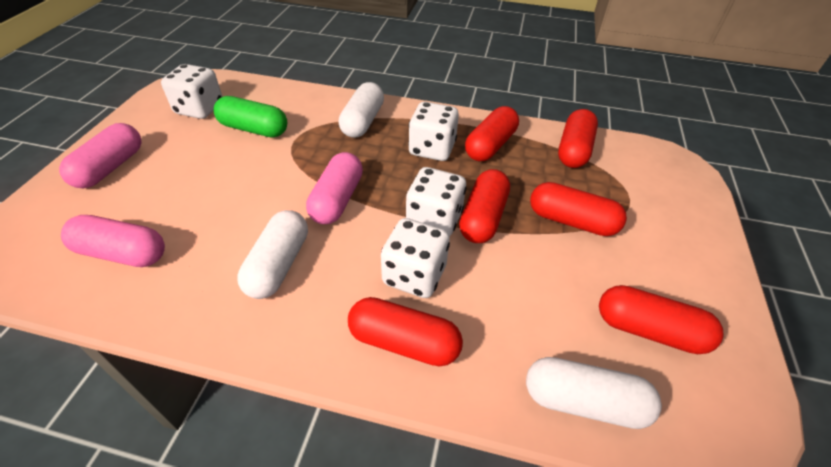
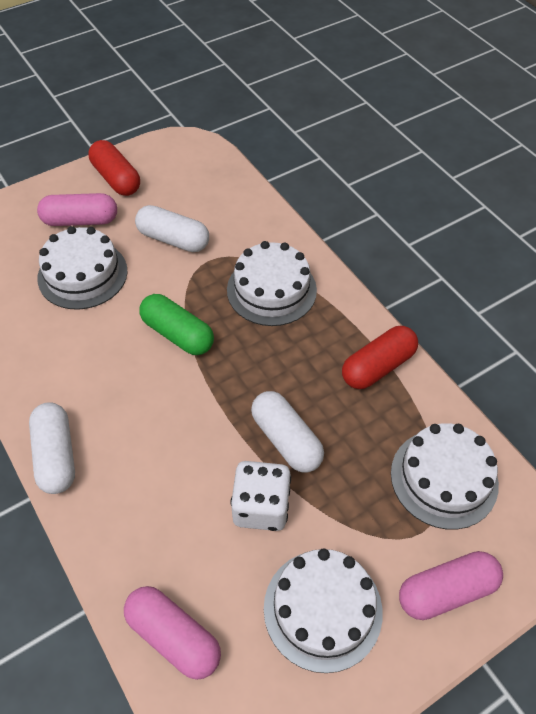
red capsule: 6 -> 2
white cake: 0 -> 4
white dice: 4 -> 1

